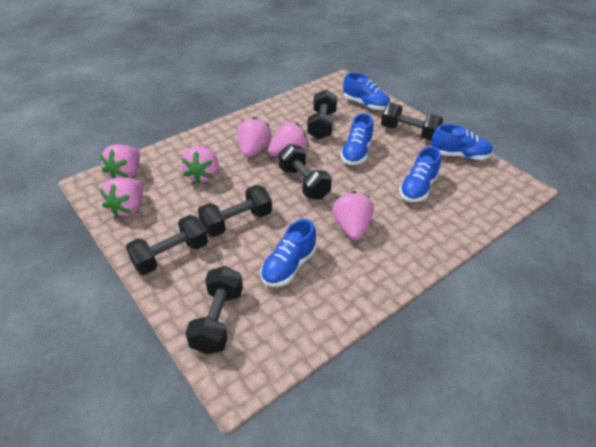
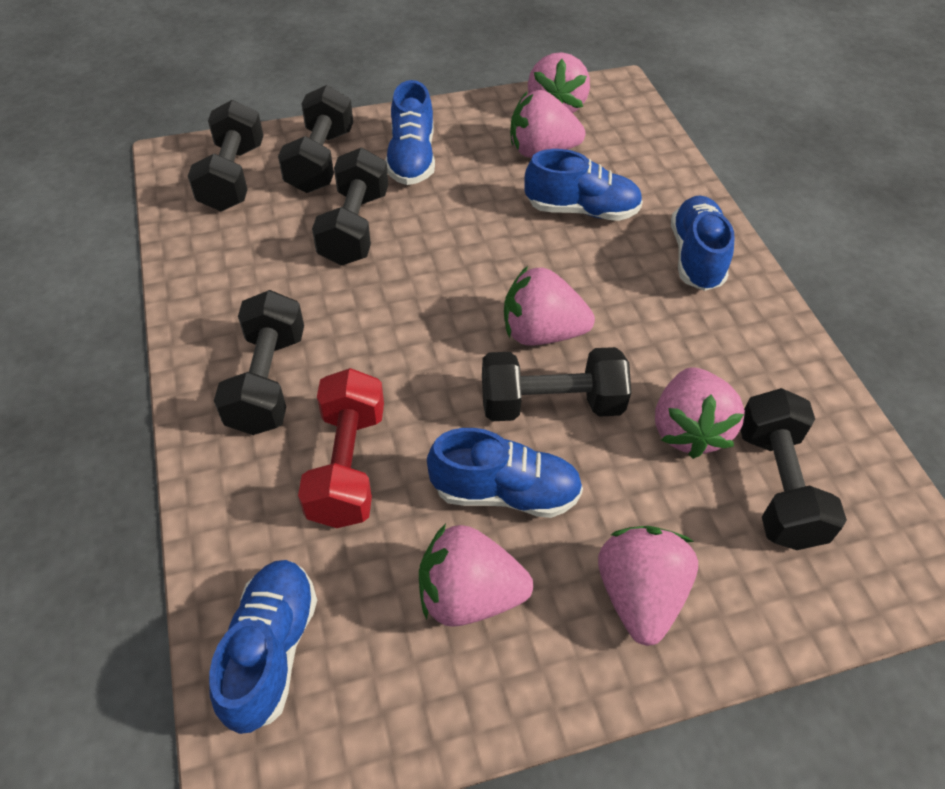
red dumbbell: 0 -> 1

